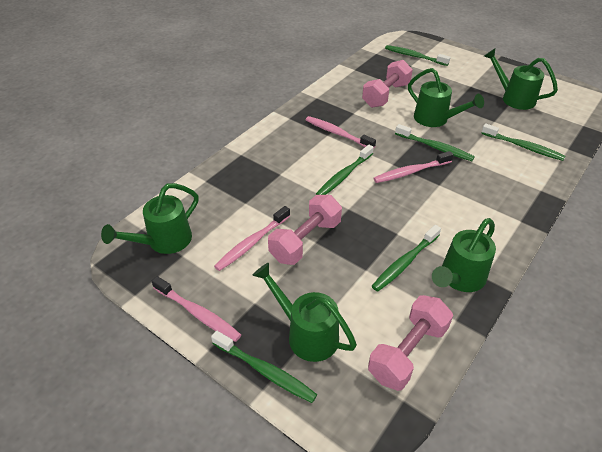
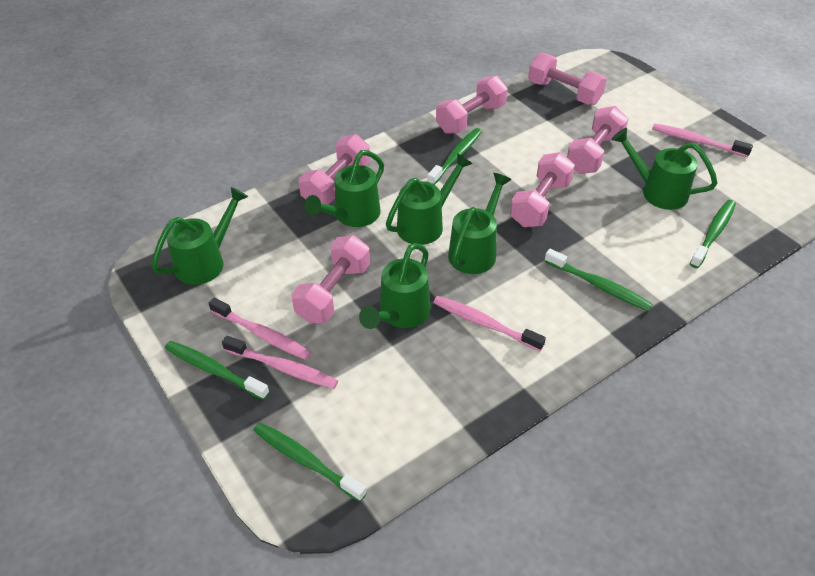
green toothbrush: 6 -> 5
green watering can: 5 -> 6
pink dumbbell: 3 -> 6

